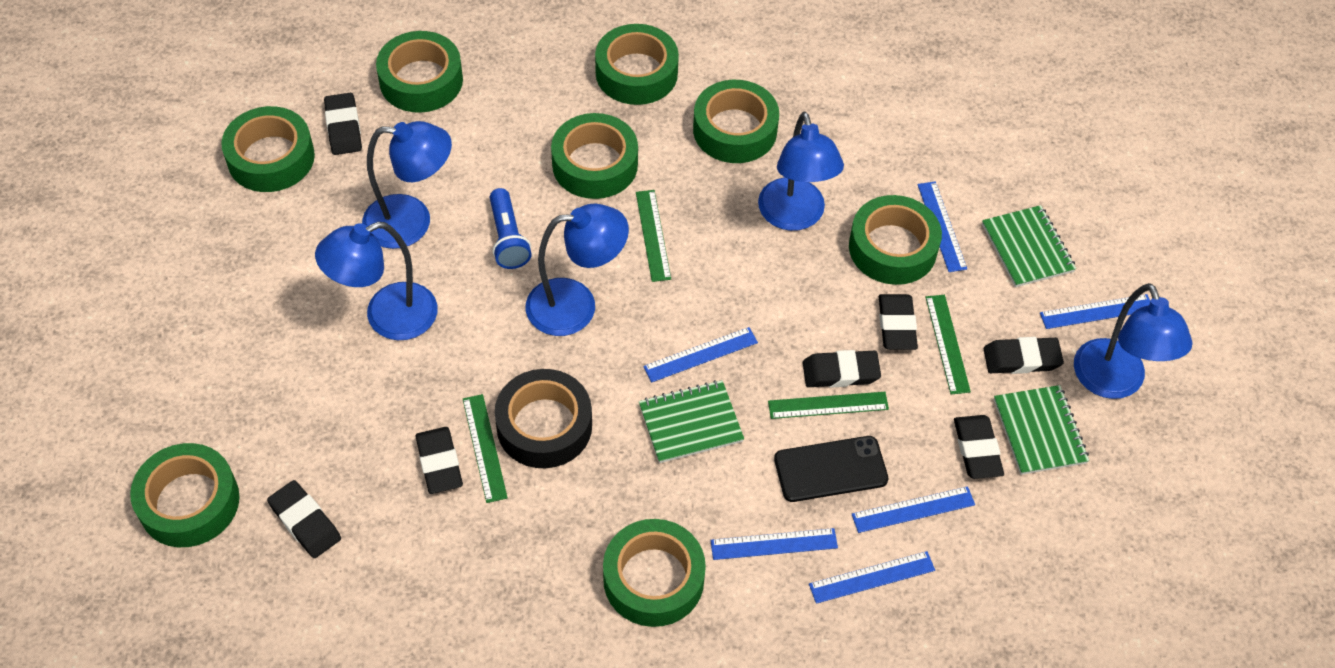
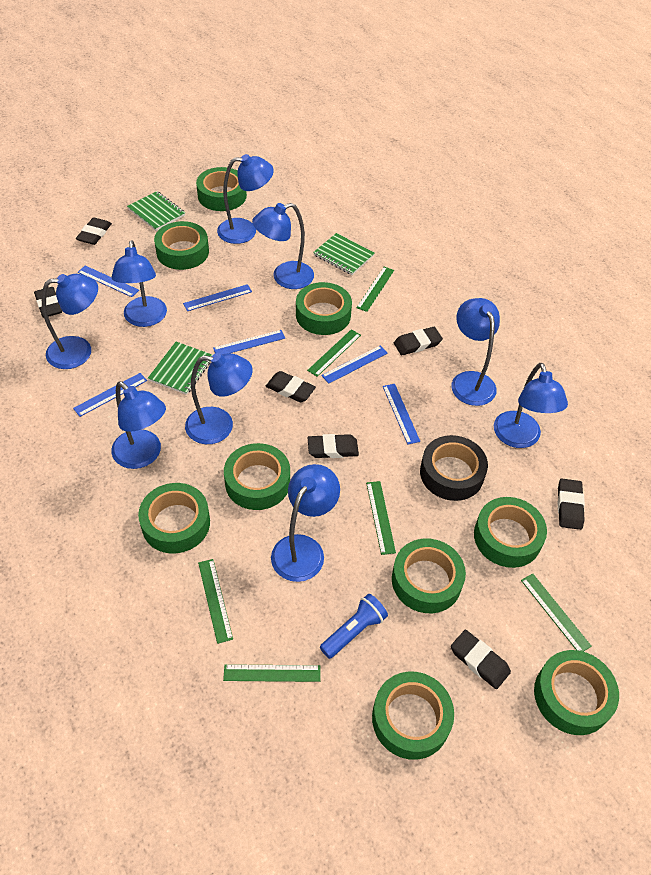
black phone: 1 -> 0
blue lamp: 5 -> 9
green ruler: 4 -> 6
green tape: 8 -> 9

